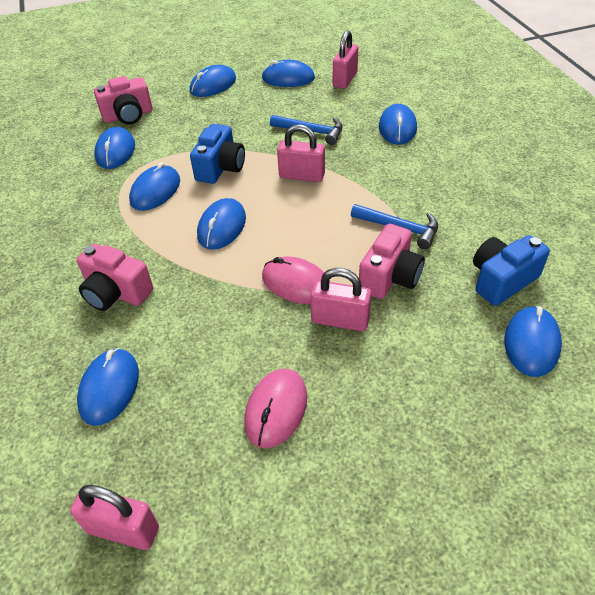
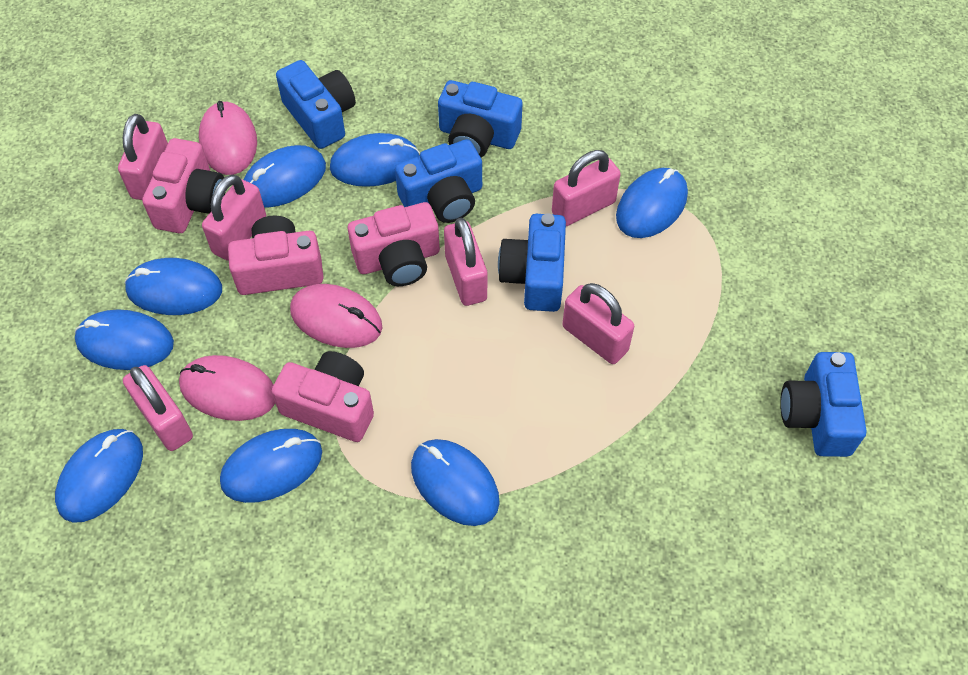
blue camera: 2 -> 5
blue hammer: 2 -> 0
pink camera: 3 -> 4
pink mouse: 2 -> 3
pink padlock: 4 -> 6

